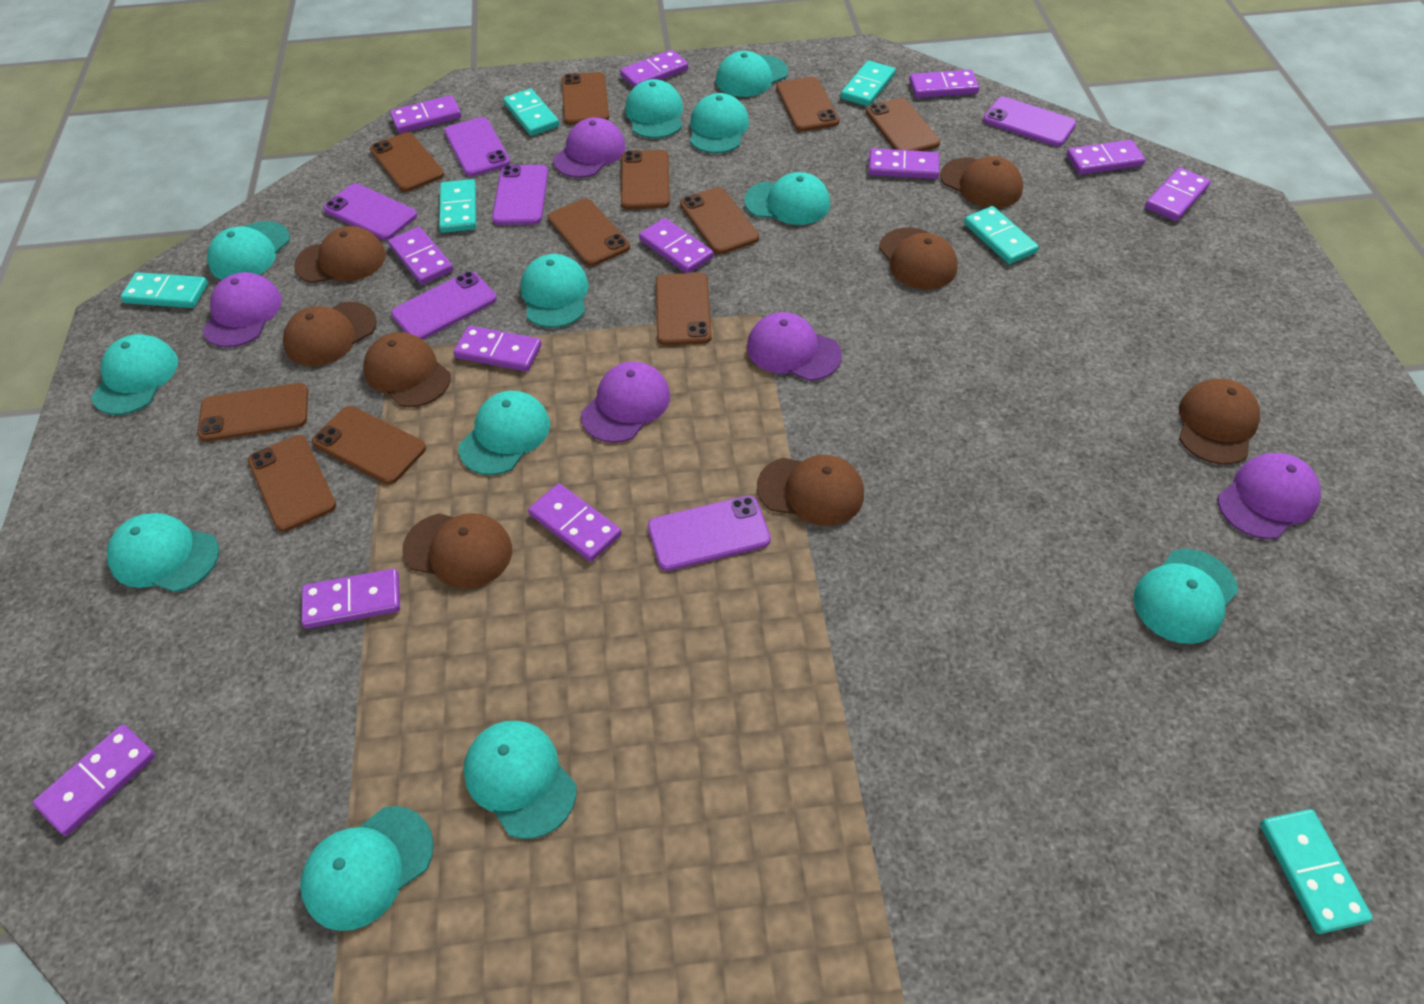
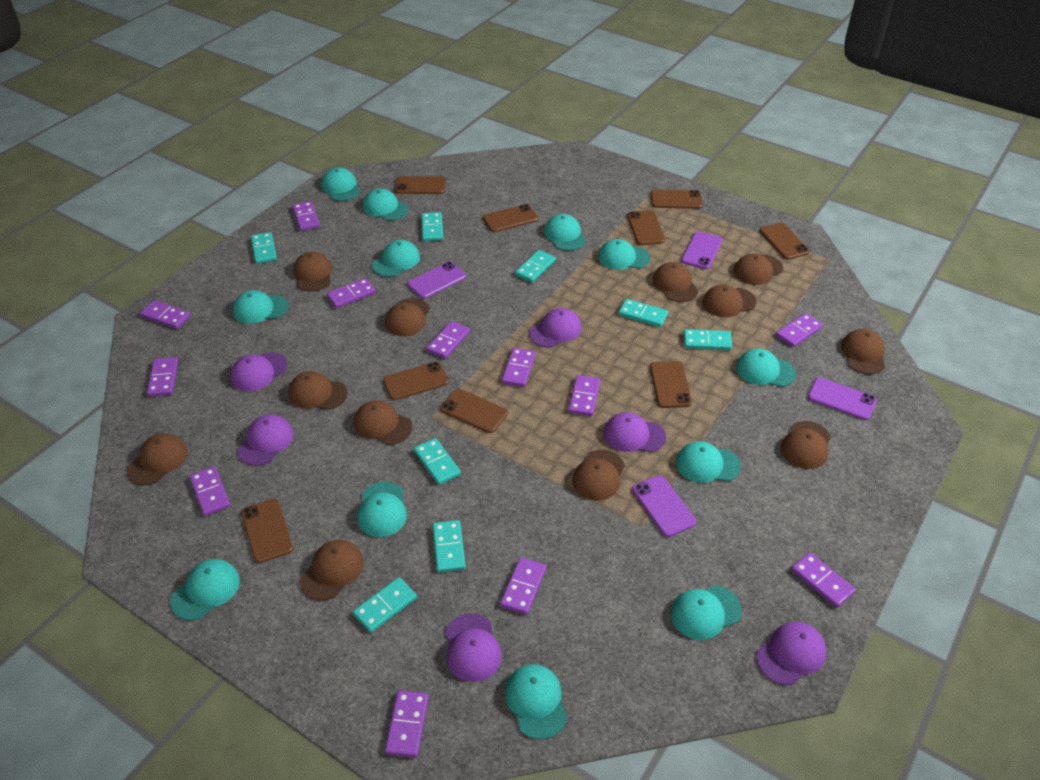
brown cap: 8 -> 12
brown phone: 11 -> 9
purple cap: 5 -> 6
purple phone: 6 -> 4
turquoise domino: 6 -> 8

